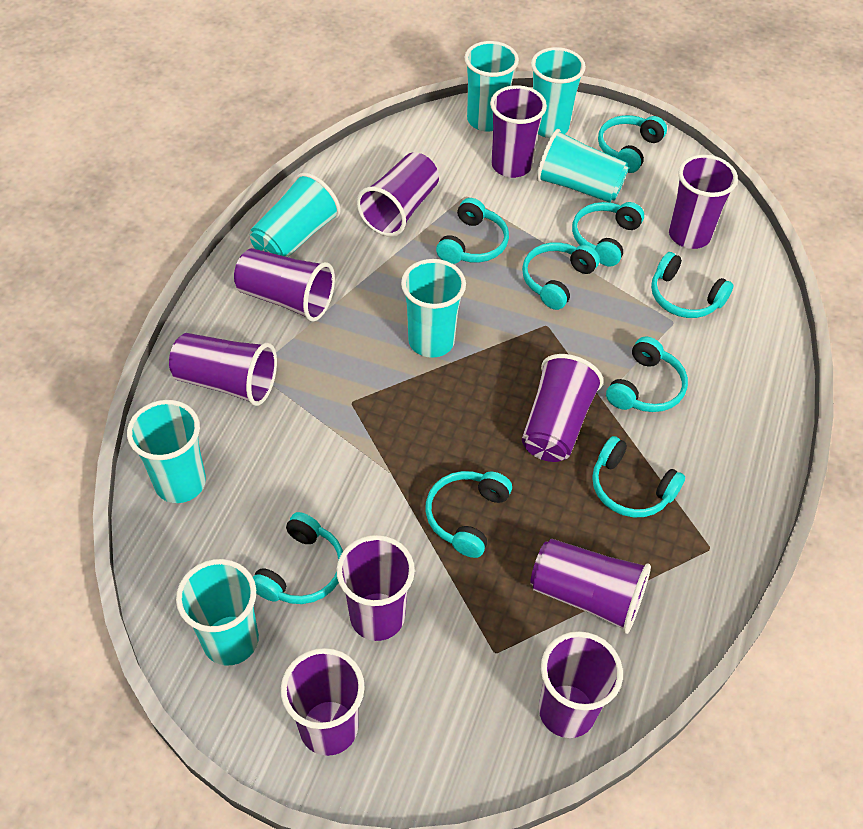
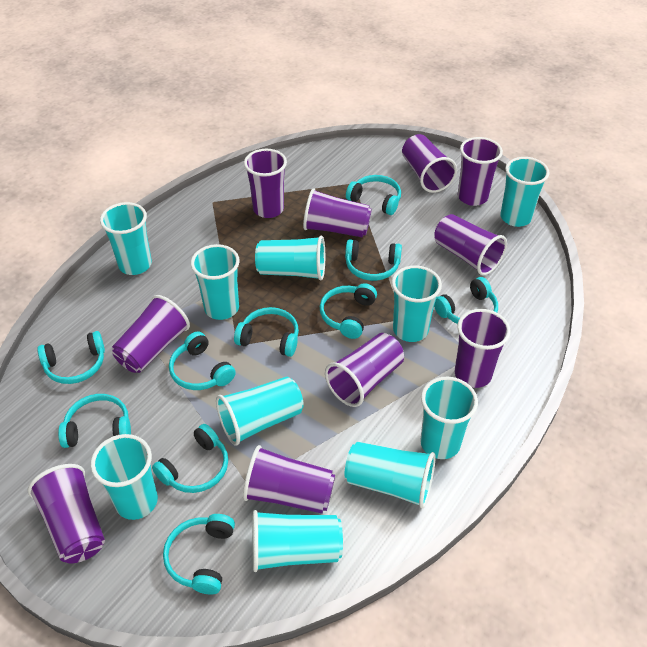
turquoise cup: 7 -> 10
turquoise headphones: 9 -> 10

